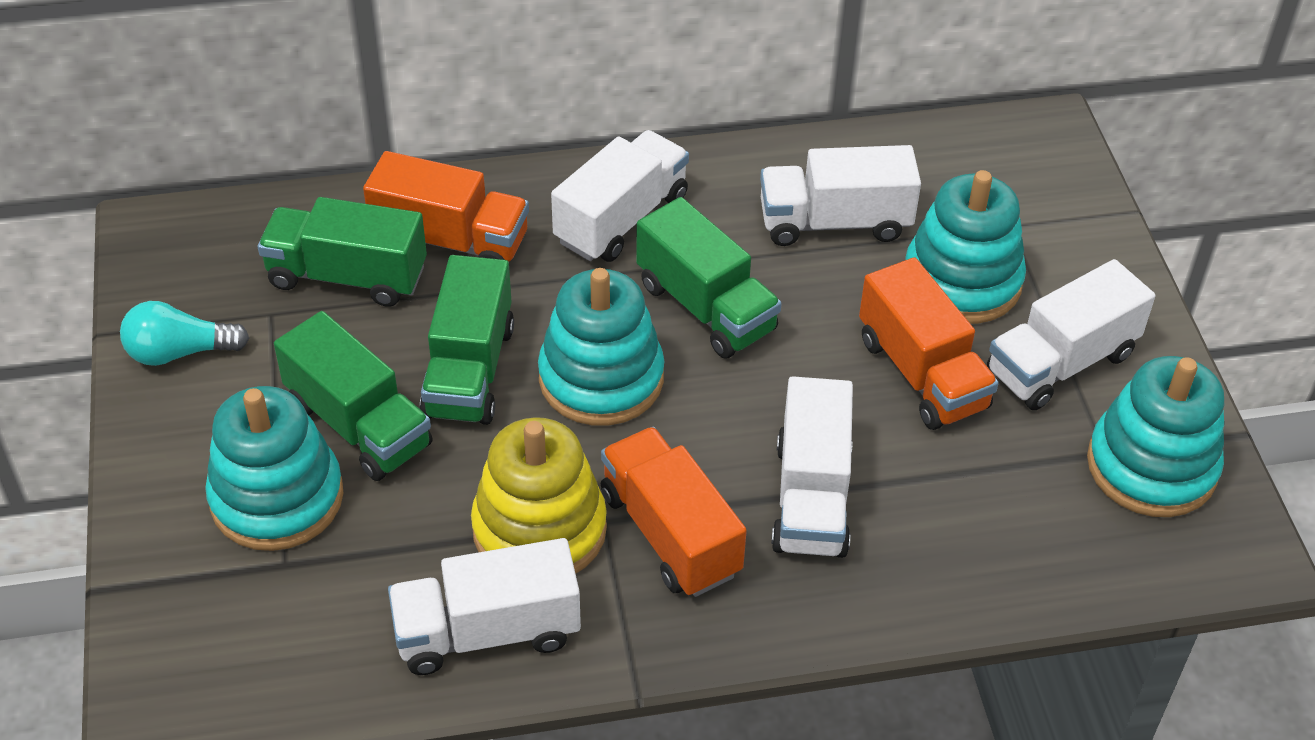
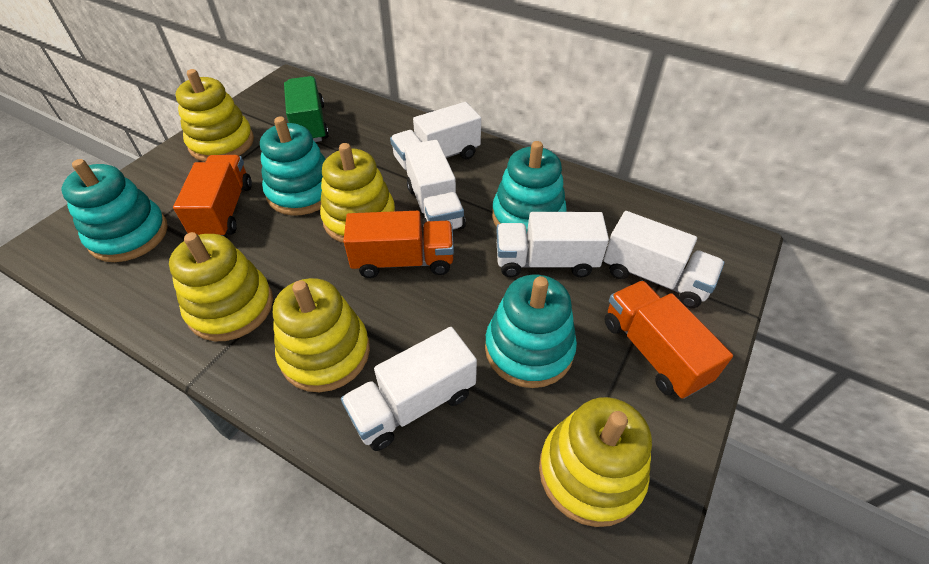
green truck: 4 -> 1
turquoise light bulb: 1 -> 0
yellow stacking toy: 1 -> 5

